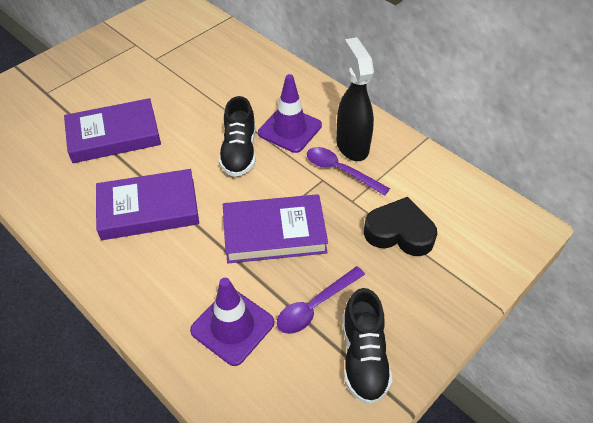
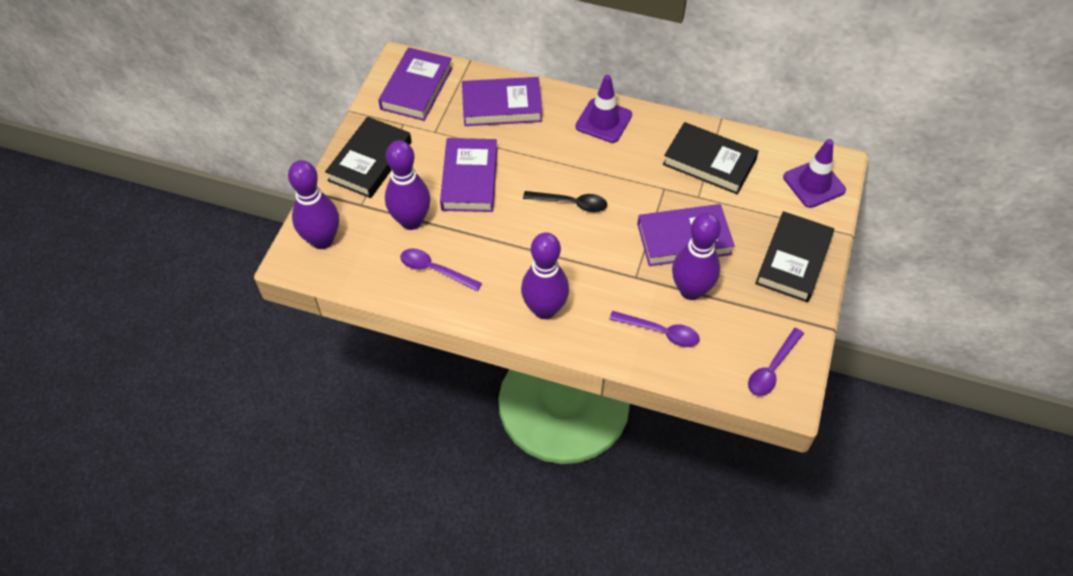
black book: 0 -> 3
black heart: 1 -> 0
black shoe: 2 -> 0
black spoon: 0 -> 1
black spray bottle: 1 -> 0
purple book: 3 -> 4
purple bowling pin: 0 -> 4
purple spoon: 2 -> 3

